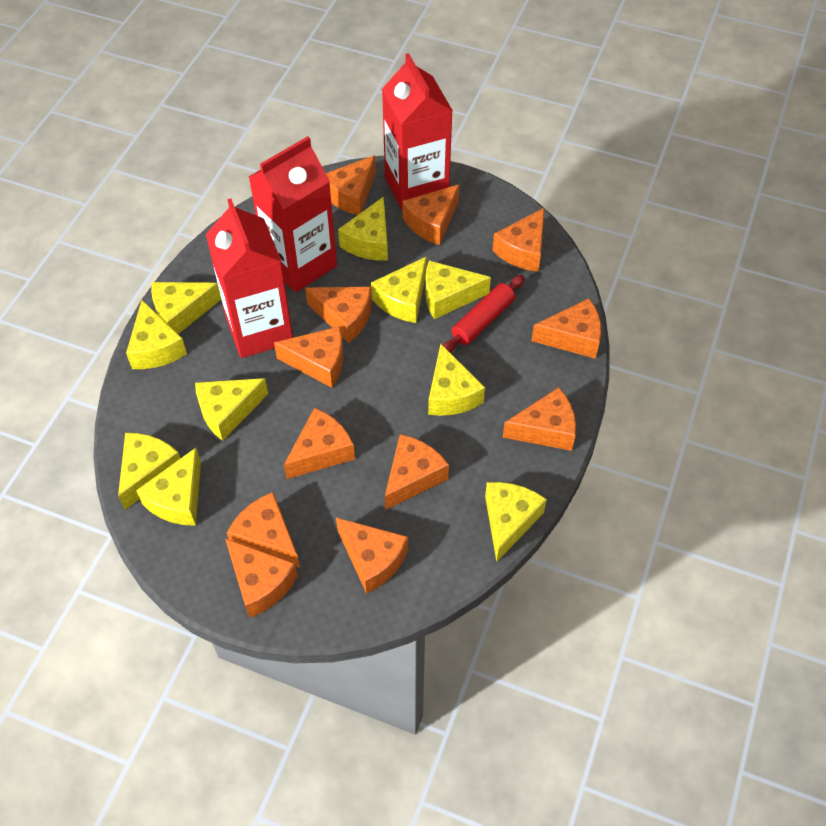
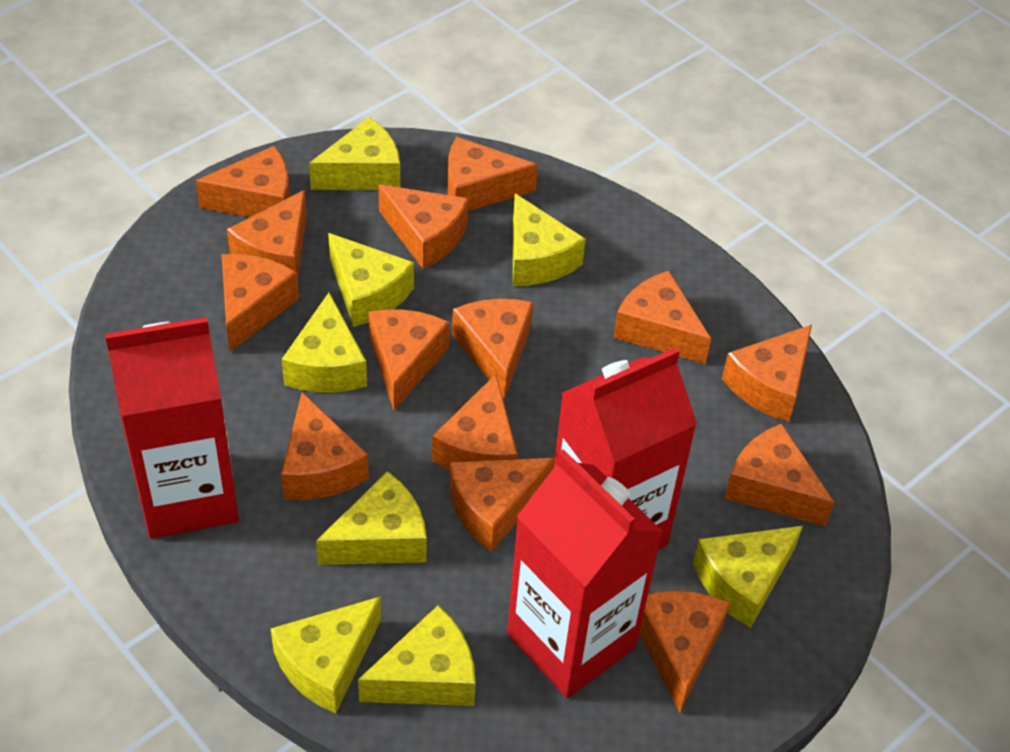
orange cheese: 12 -> 14
red rolling pin: 1 -> 0
yellow cheese: 10 -> 8

